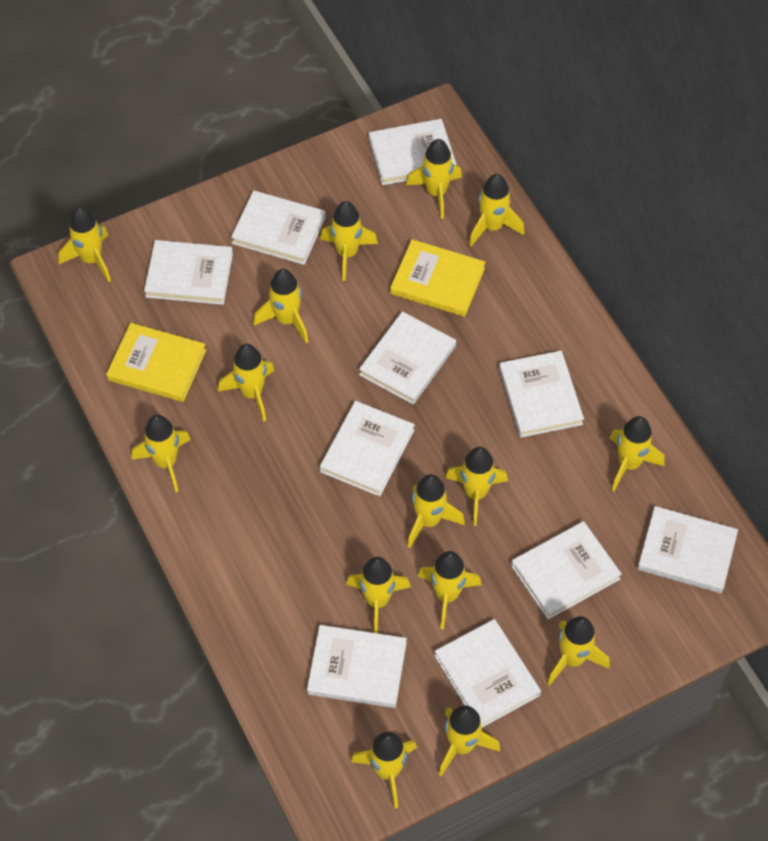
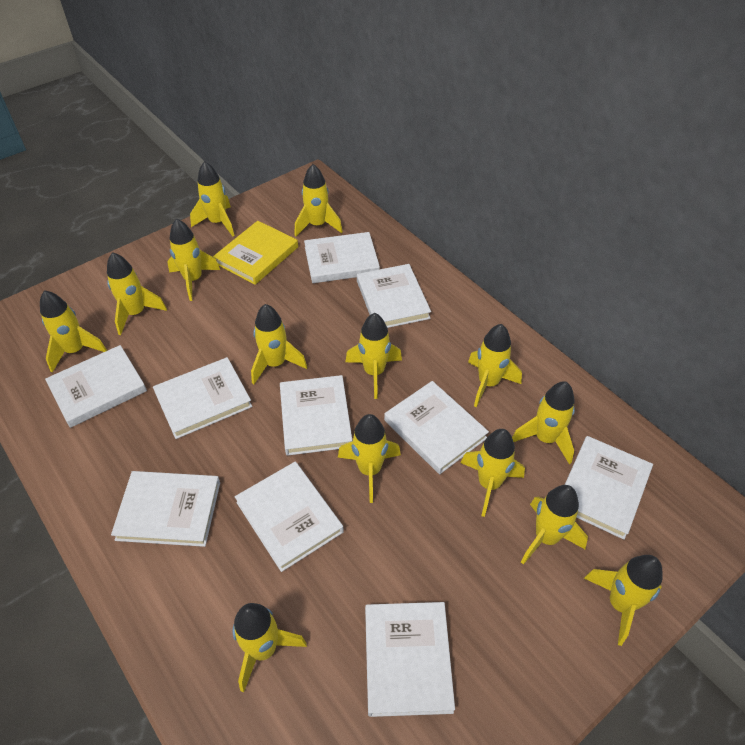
yellow book: 2 -> 1
yellow rocket: 15 -> 14

